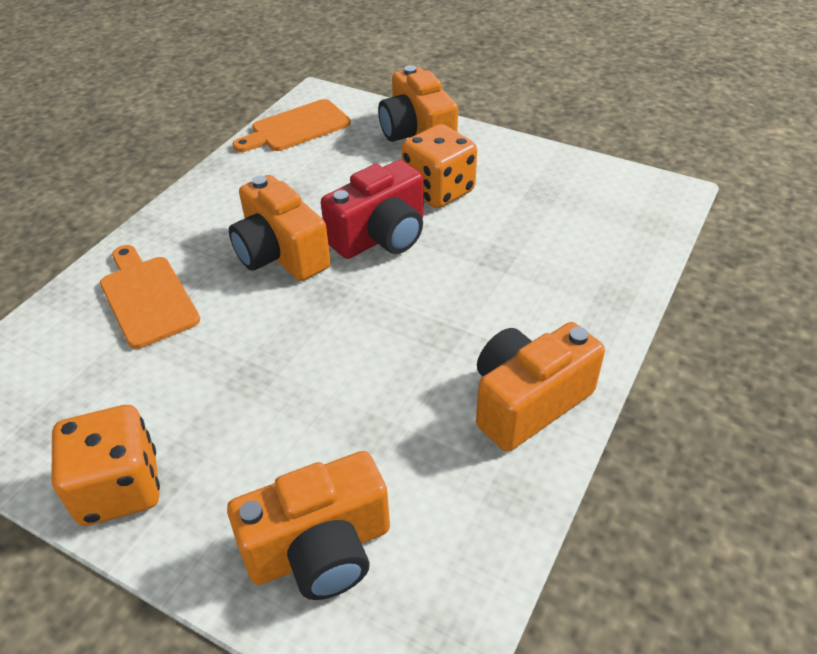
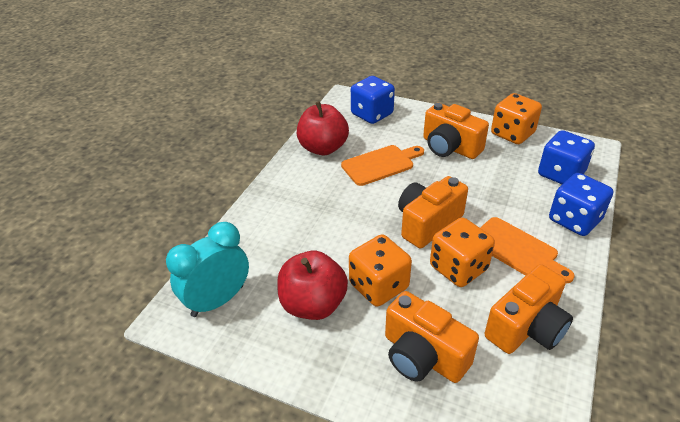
blue dice: 0 -> 3
orange dice: 2 -> 3
red apple: 0 -> 2
red camera: 1 -> 0
turquoise clock: 0 -> 1

